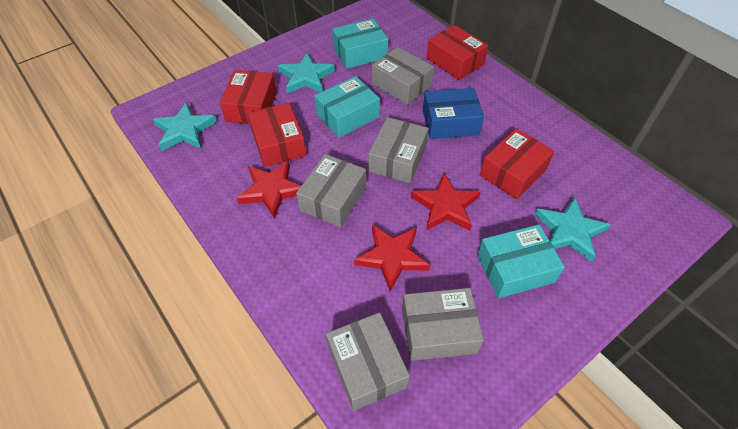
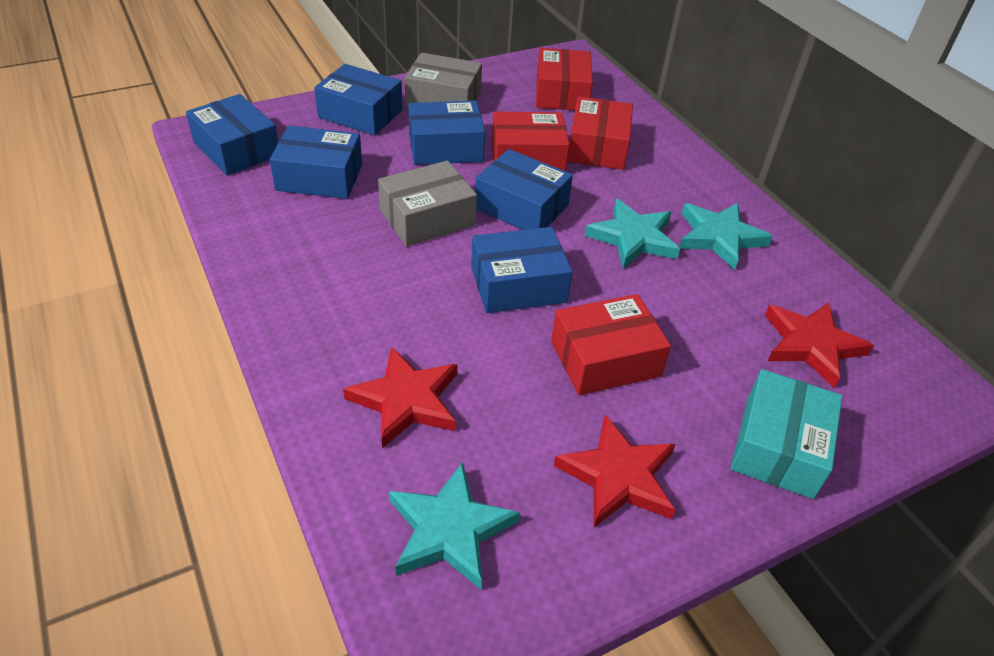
blue box: 1 -> 6
grey box: 5 -> 2
turquoise box: 3 -> 1

